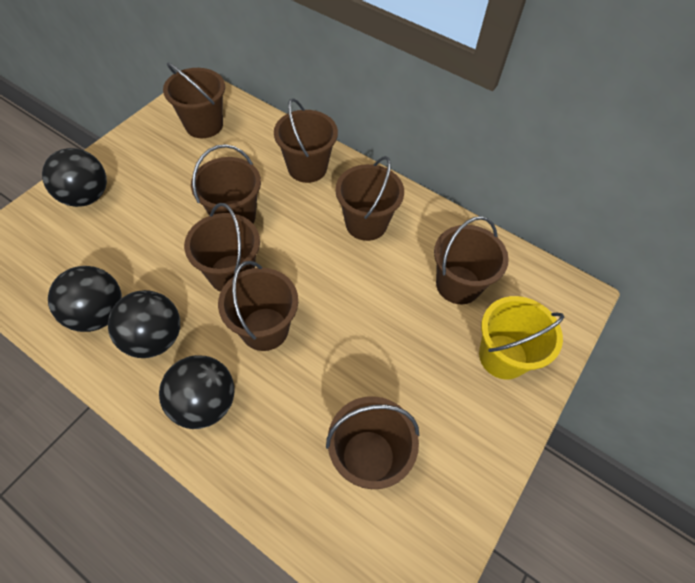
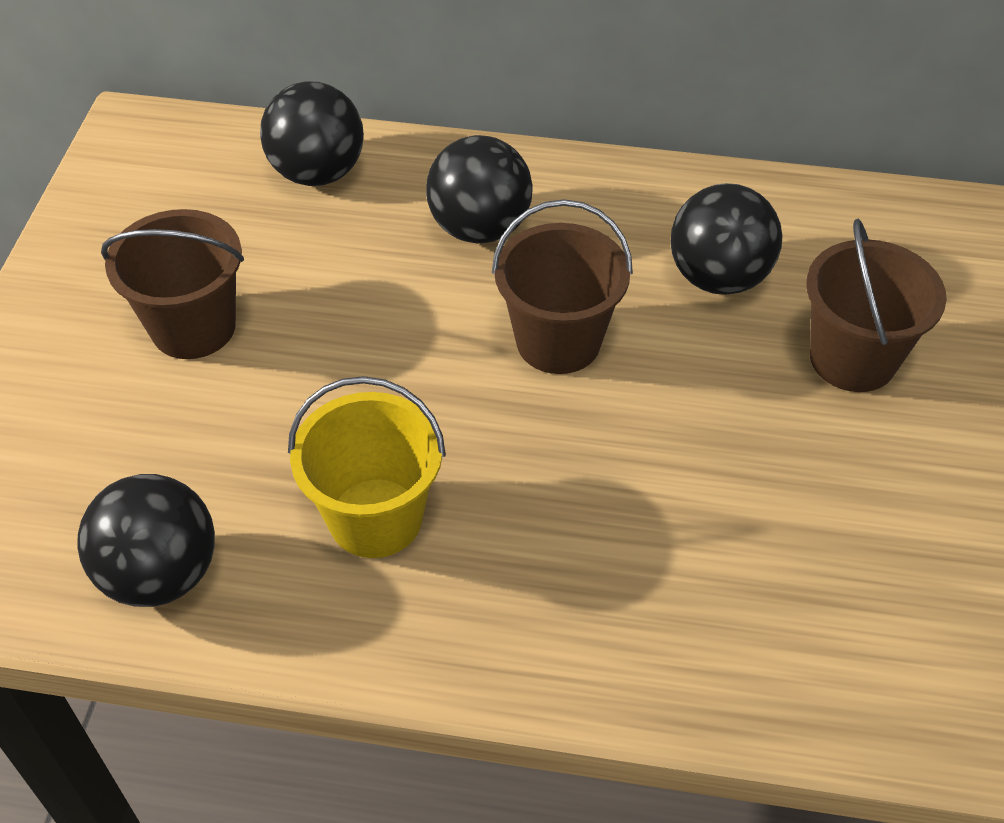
brown bucket: 8 -> 3

